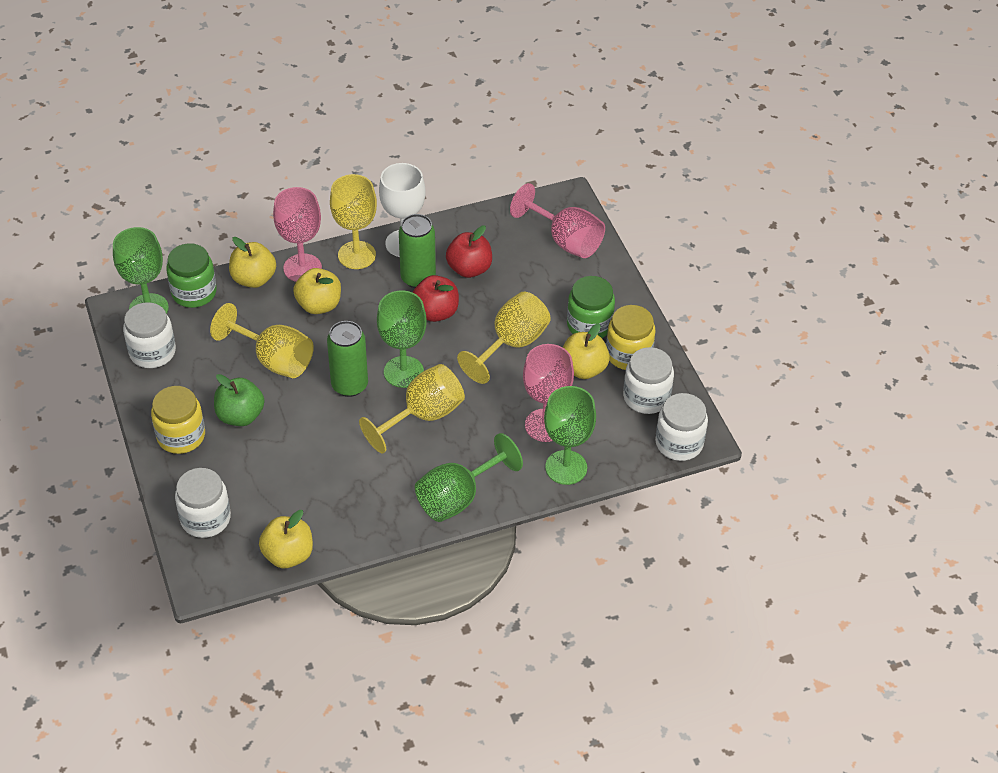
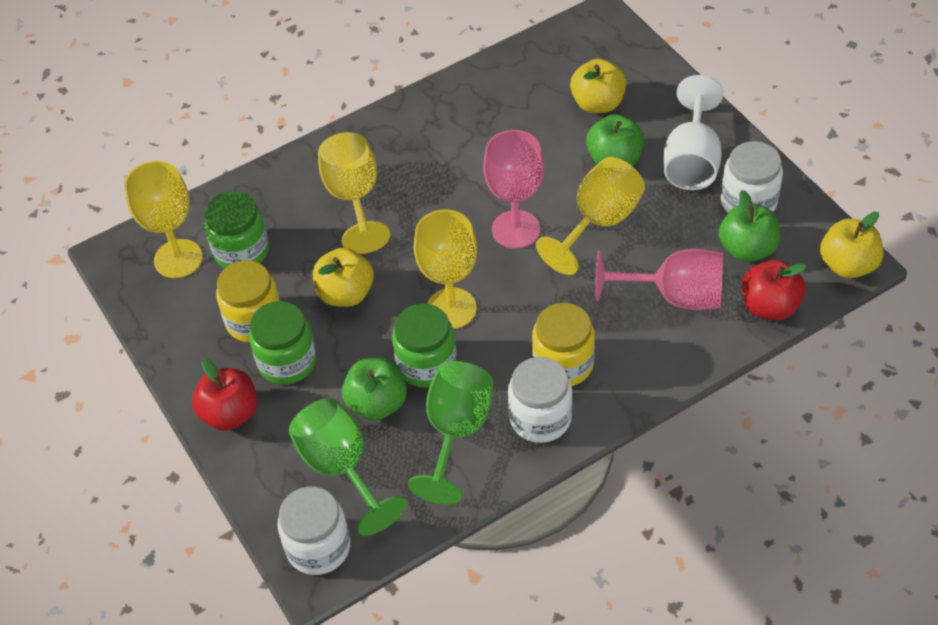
green apple: 1 -> 3
green can: 2 -> 0
green goblet: 4 -> 2
green jar: 2 -> 3
pink goblet: 3 -> 2
white jar: 4 -> 3
yellow apple: 4 -> 3

